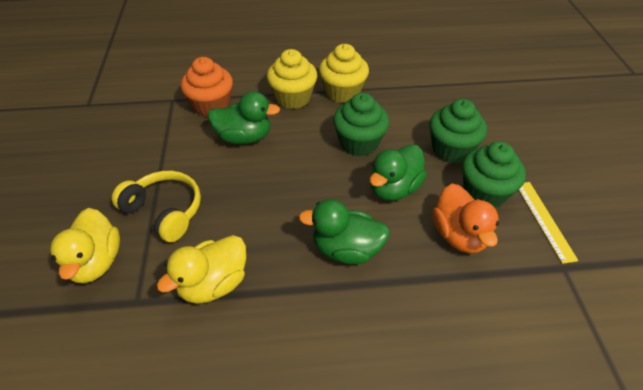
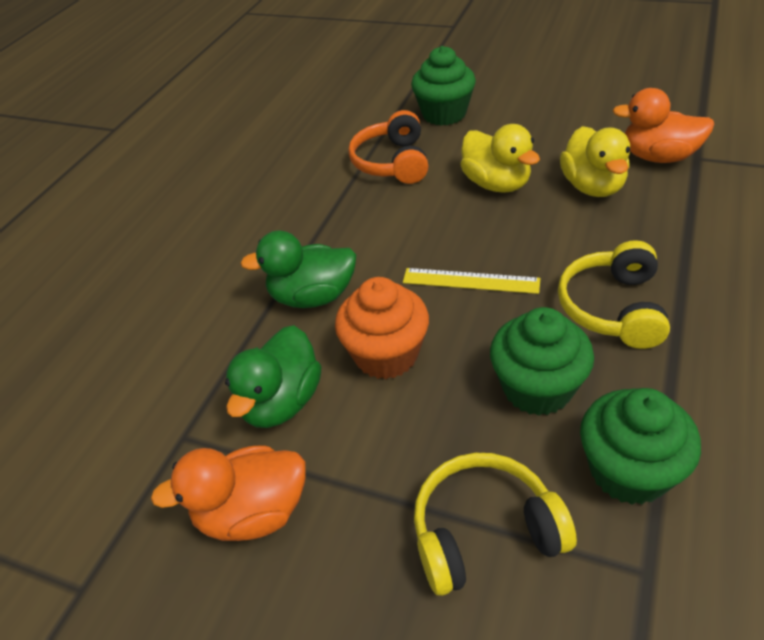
green duck: 3 -> 2
orange duck: 1 -> 2
orange headphones: 0 -> 1
yellow cupcake: 2 -> 0
yellow headphones: 1 -> 2

